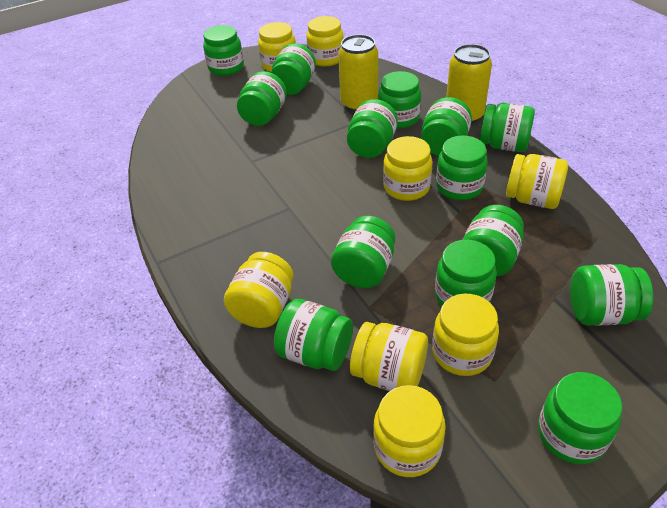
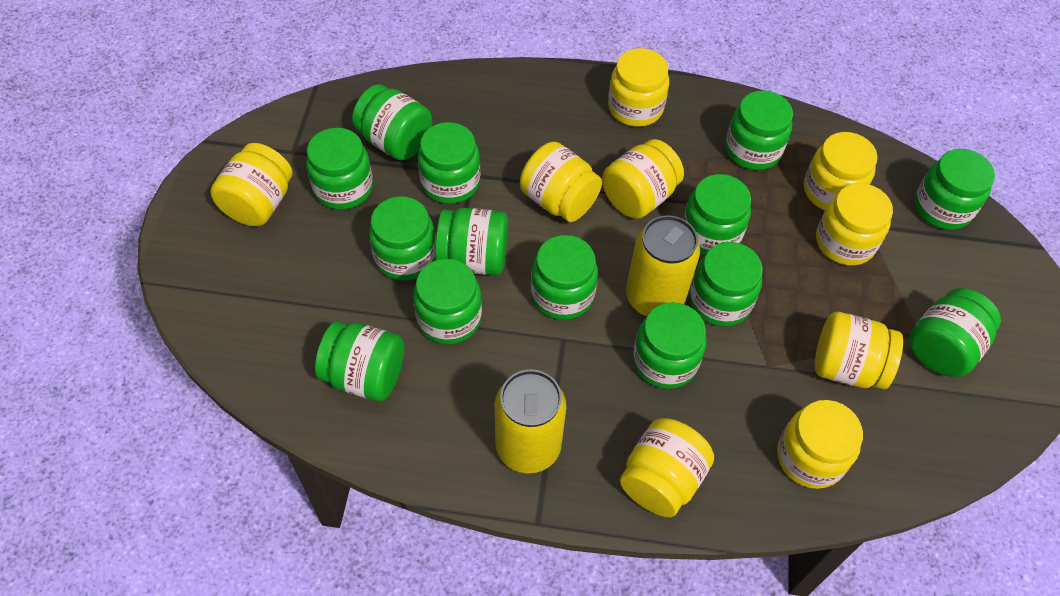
yellow jar: 8 -> 9

